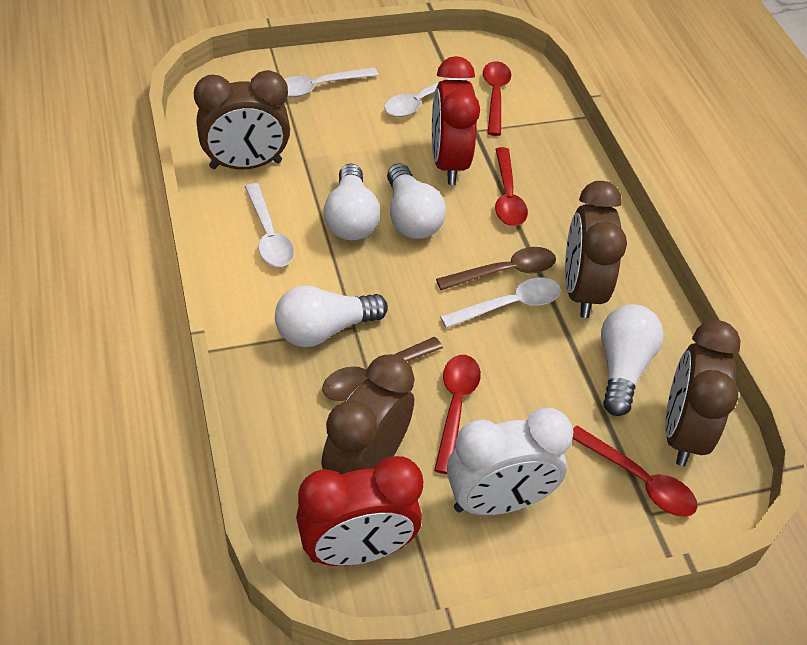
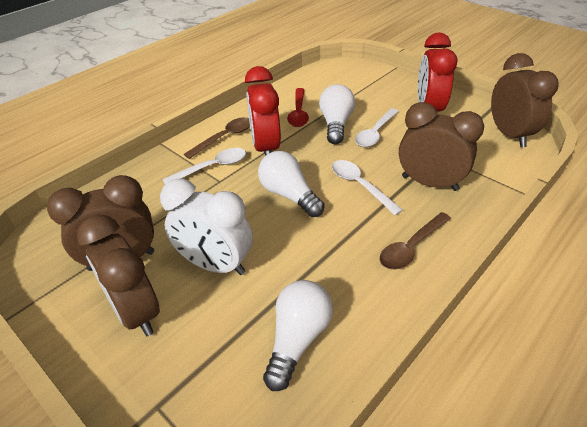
red spoon: 4 -> 1
white light bulb: 4 -> 3
white spoon: 4 -> 3

